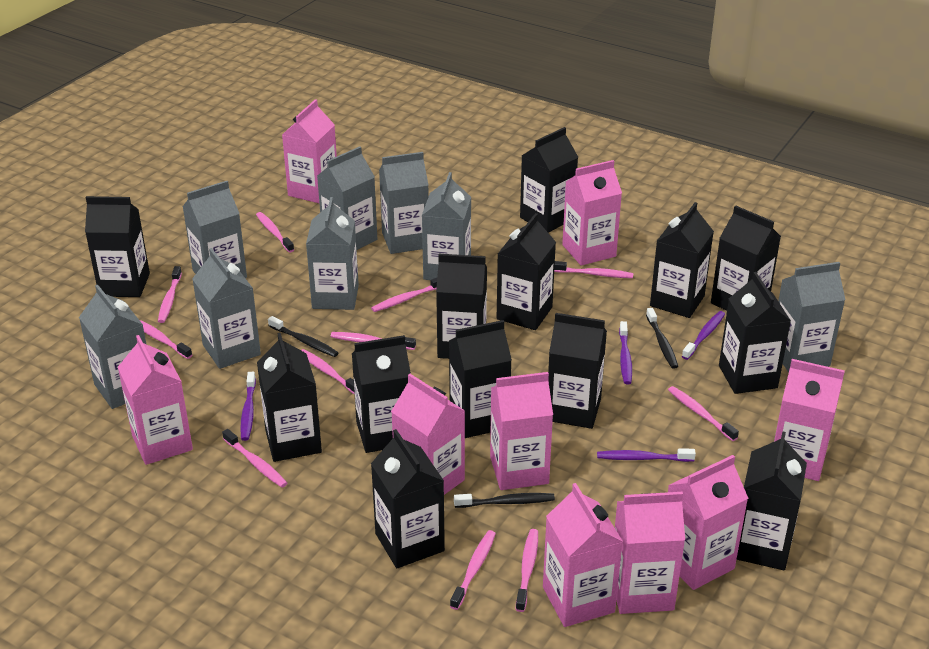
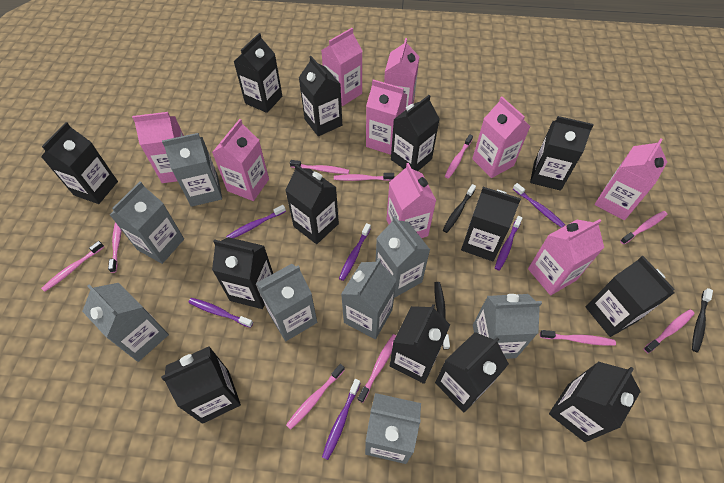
pink toothbrush: 11 -> 10
purple toothbrush: 4 -> 6

